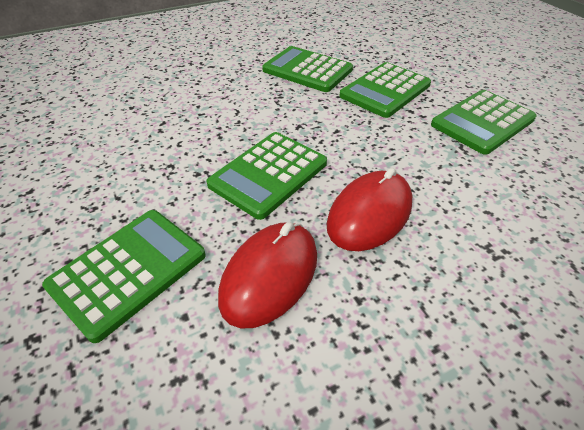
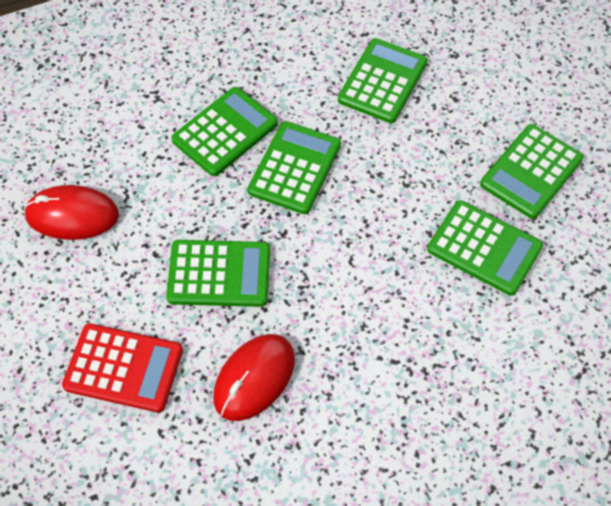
green calculator: 5 -> 6
red calculator: 0 -> 1

